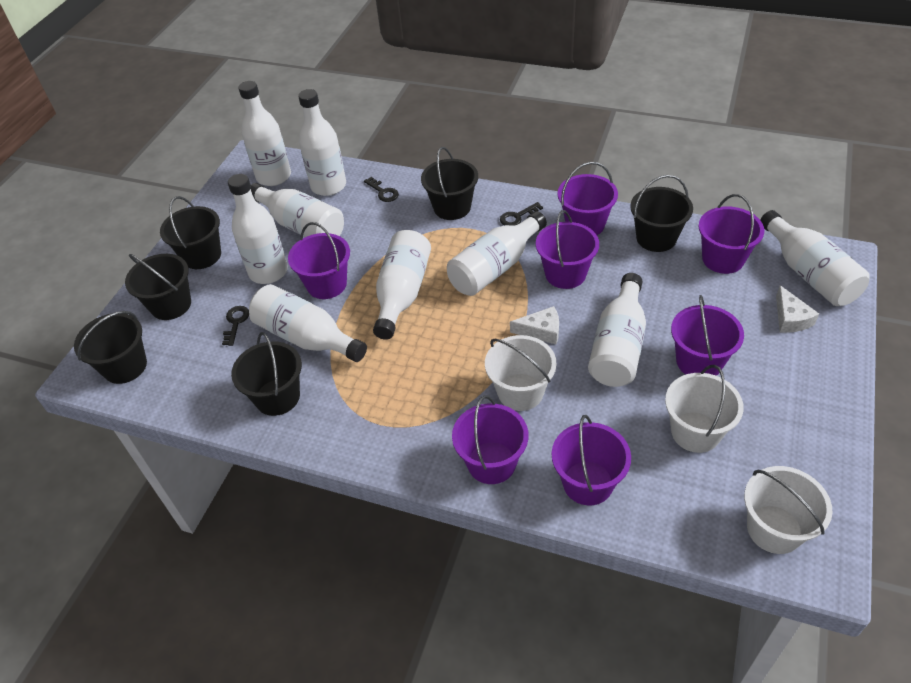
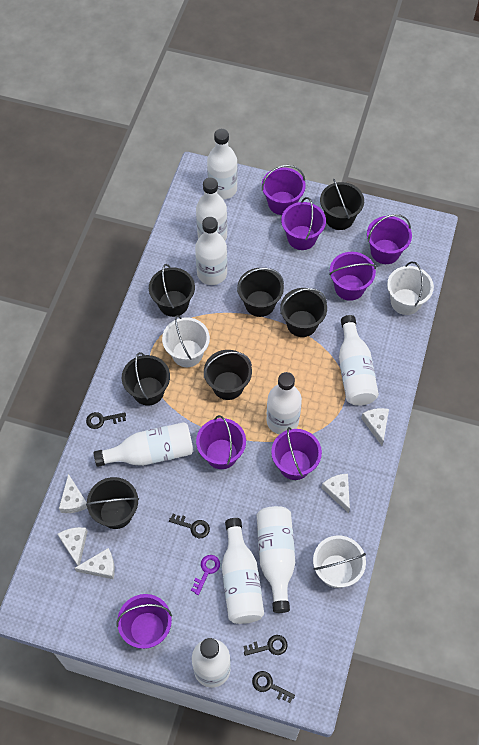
black bucket: 6 -> 7
black key: 3 -> 4
purple key: 0 -> 1
white cheese: 2 -> 5

